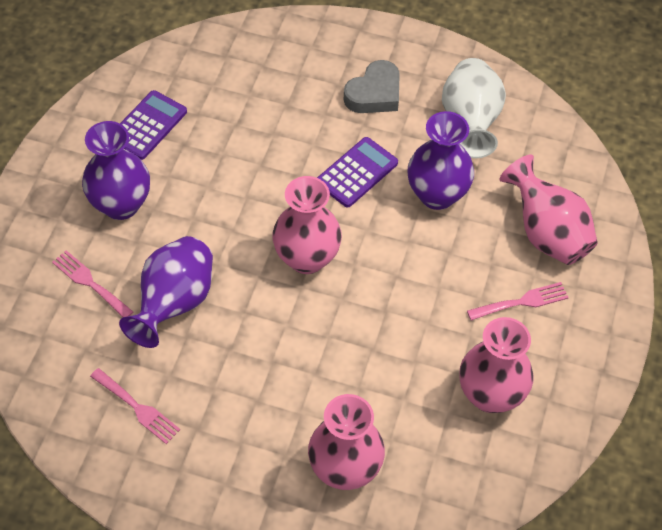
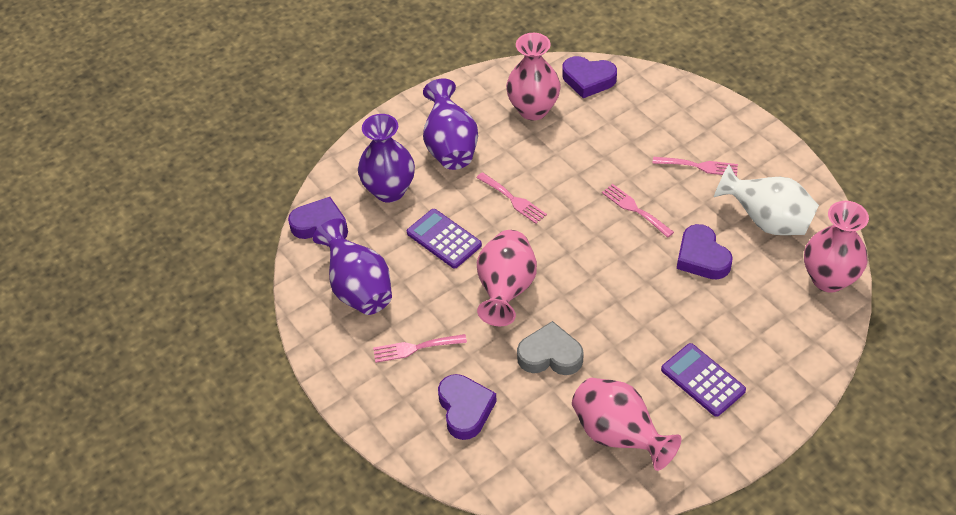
pink fork: 3 -> 4
purple heart: 0 -> 4

